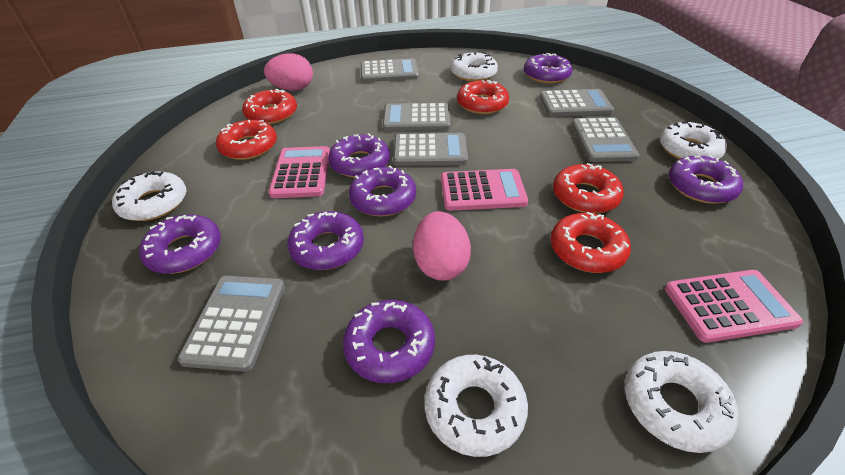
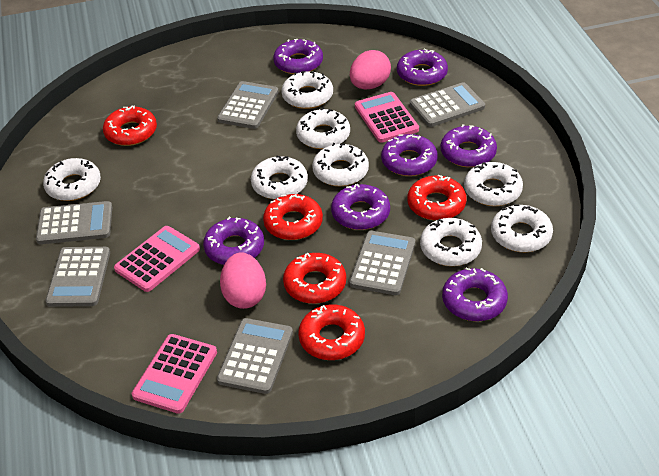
white donut: 5 -> 8

